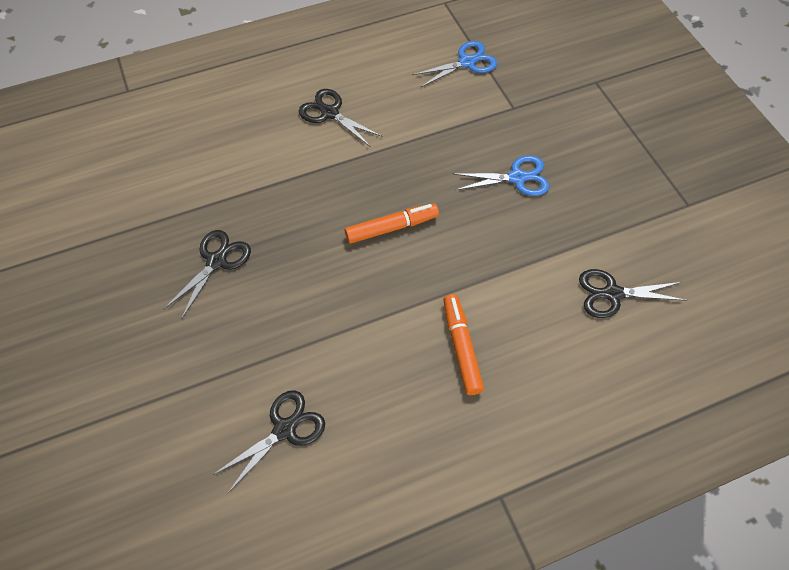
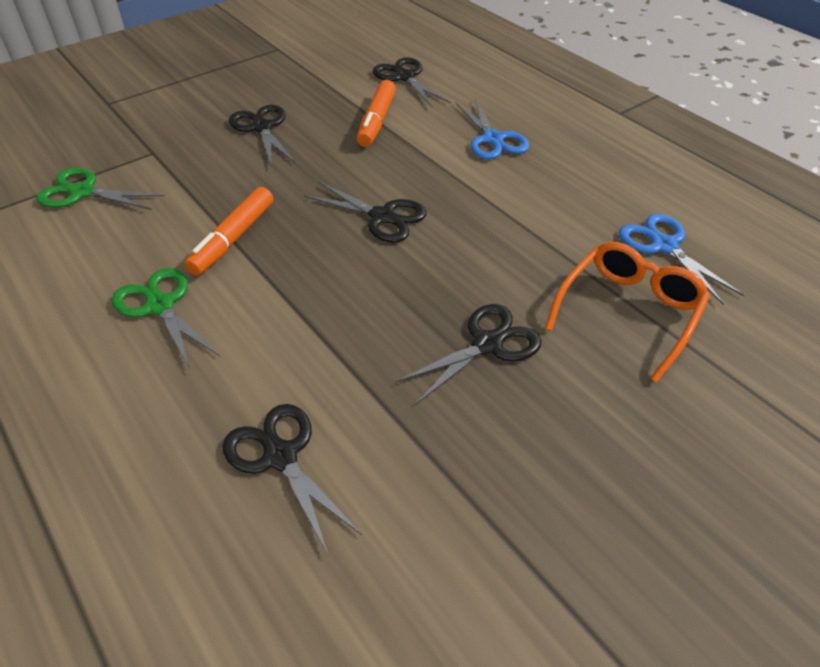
black scissors: 4 -> 5
green scissors: 0 -> 2
orange glasses: 0 -> 1

